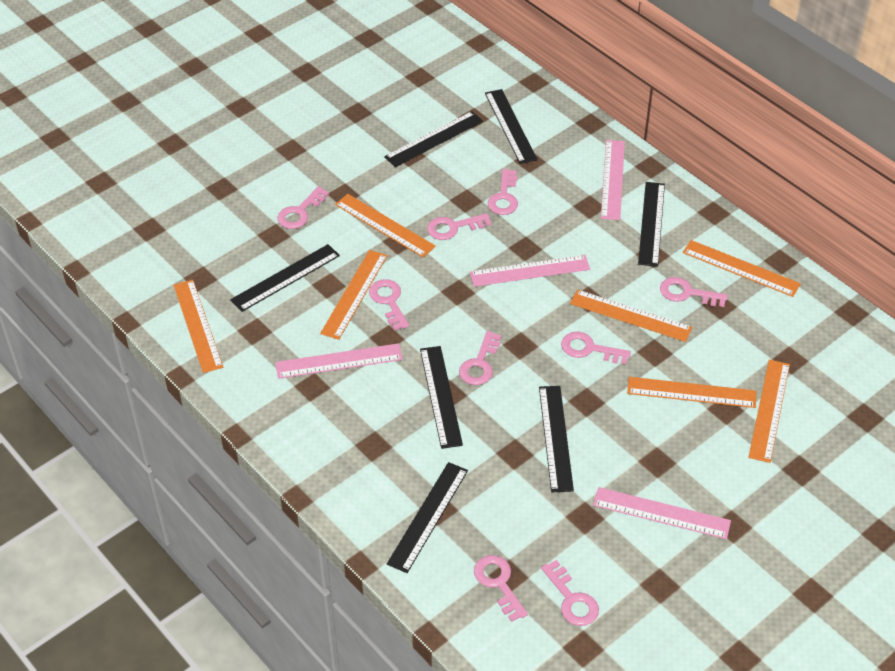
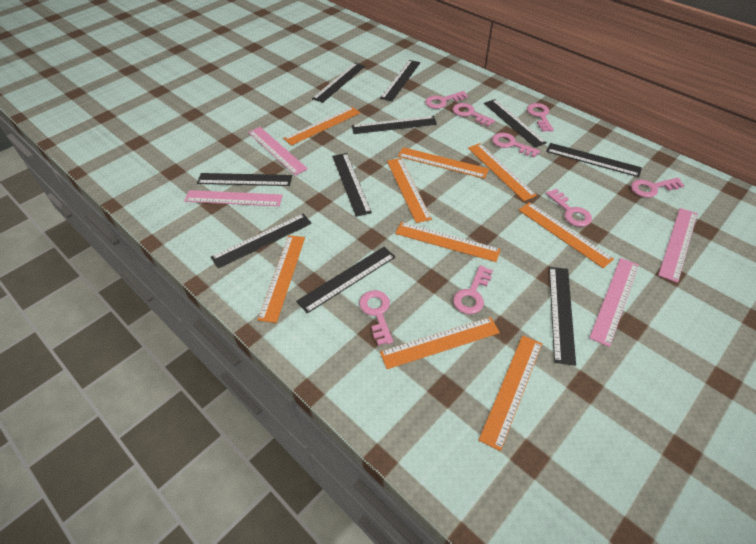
black ruler: 7 -> 10
orange ruler: 7 -> 9
pink key: 9 -> 8

